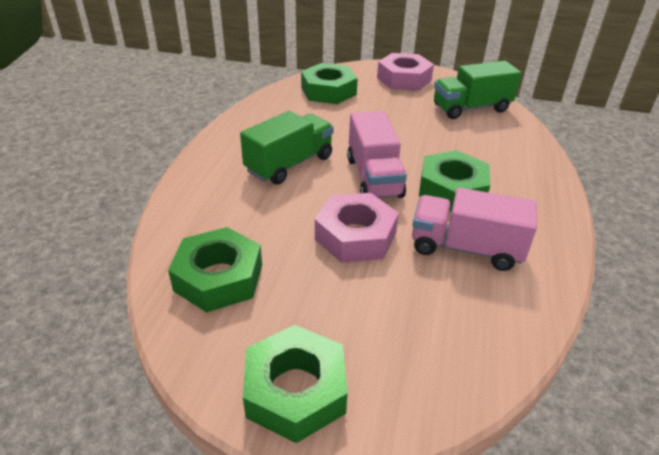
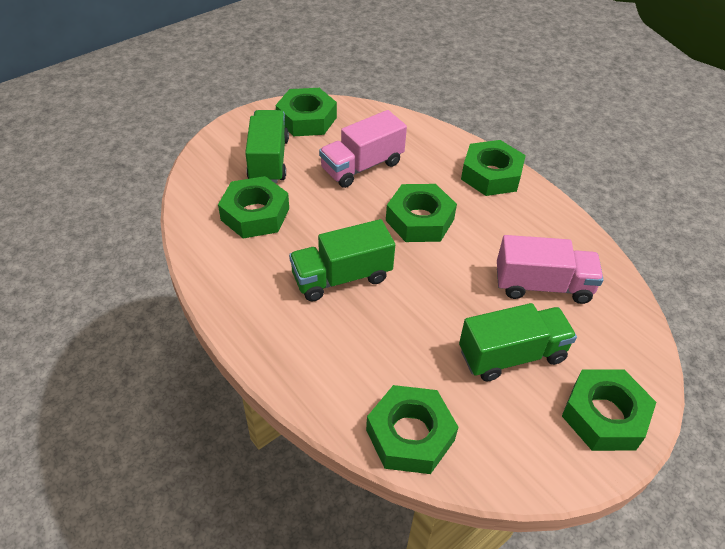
green nut: 4 -> 6
green truck: 2 -> 3
pink nut: 2 -> 0

